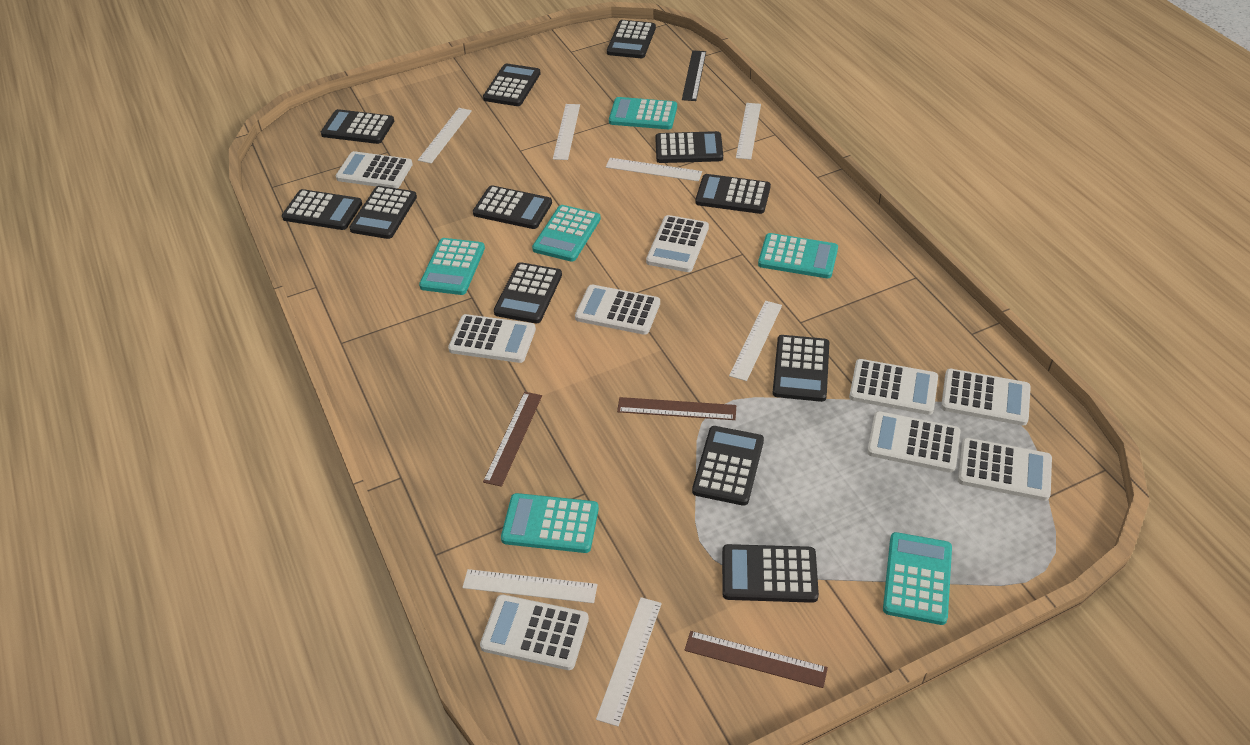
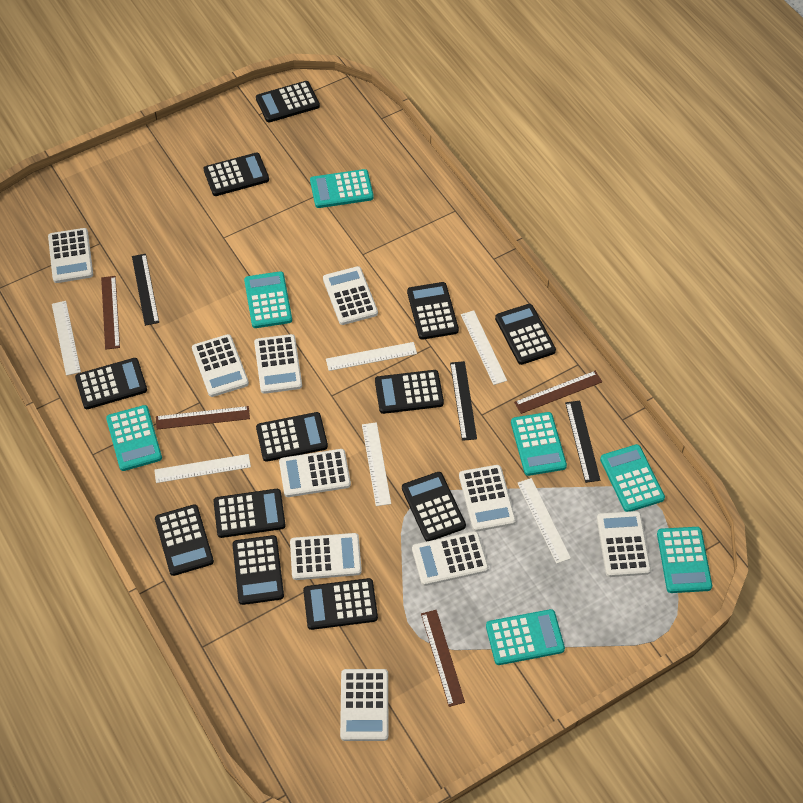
black ruler: 1 -> 3
brown ruler: 3 -> 4
turquoise calculator: 6 -> 7
white calculator: 9 -> 10
white ruler: 7 -> 6

